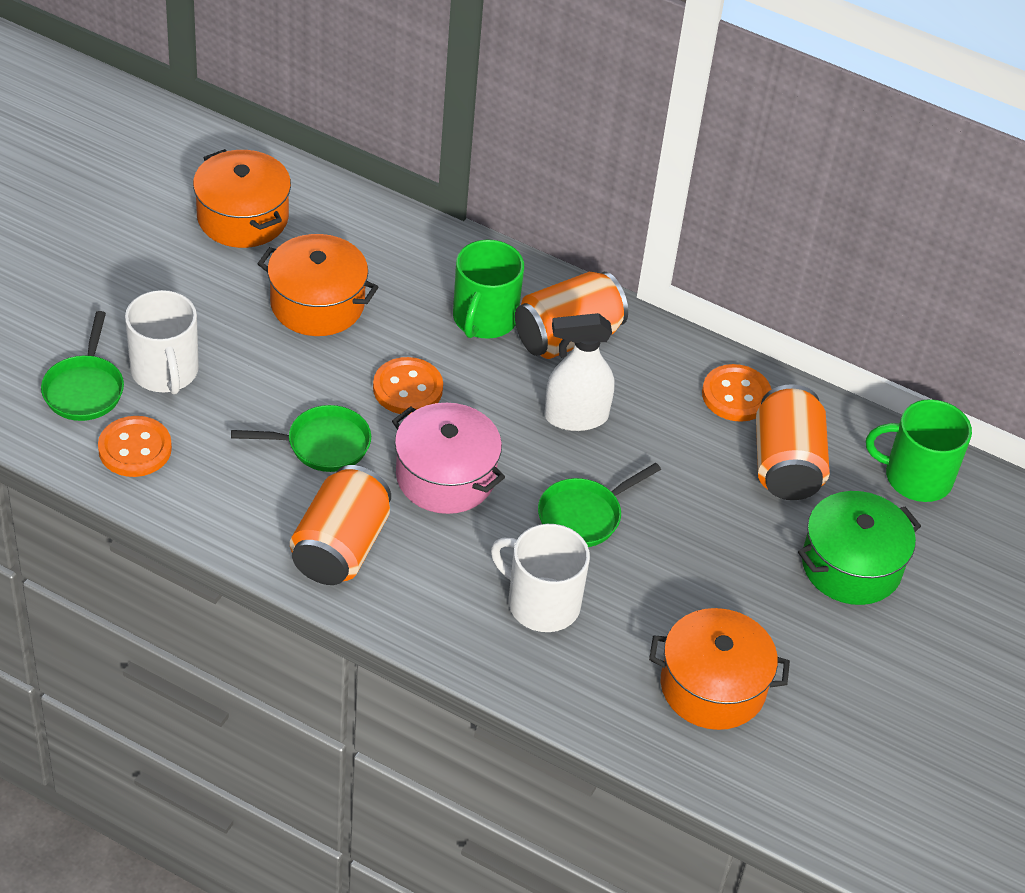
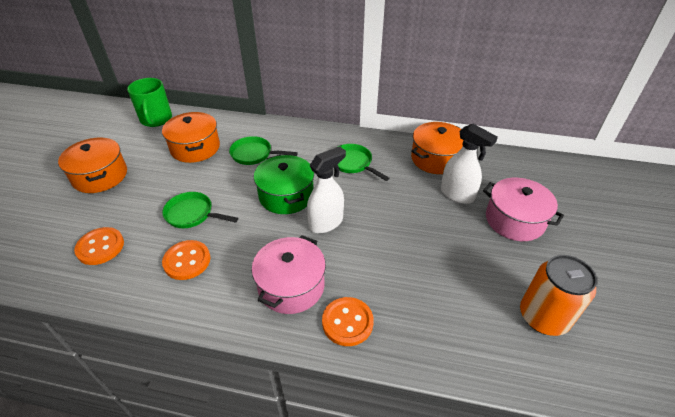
green mug: 2 -> 1
orange can: 3 -> 1
pink pot: 1 -> 2
white mug: 2 -> 0
white spray bottle: 1 -> 2

